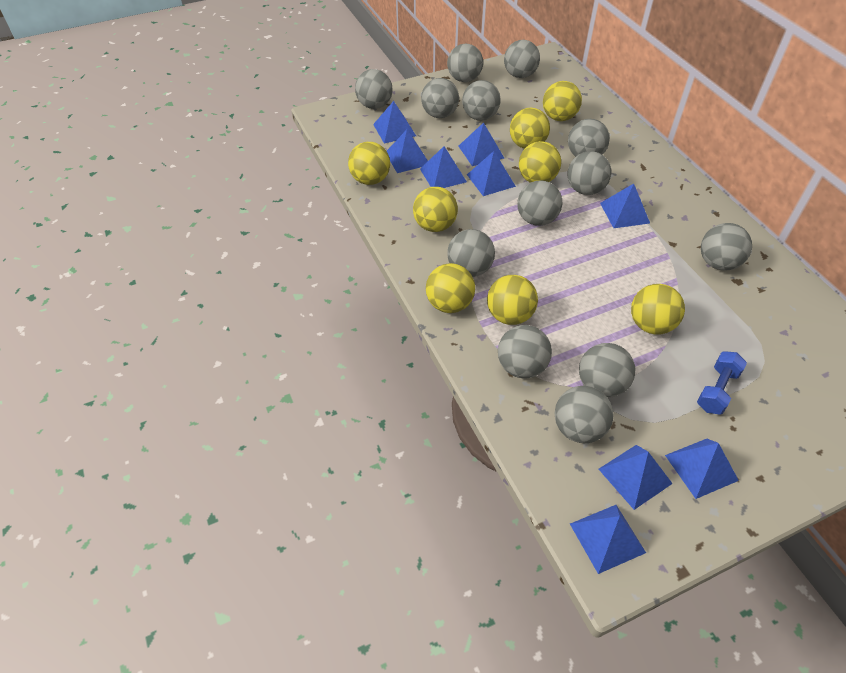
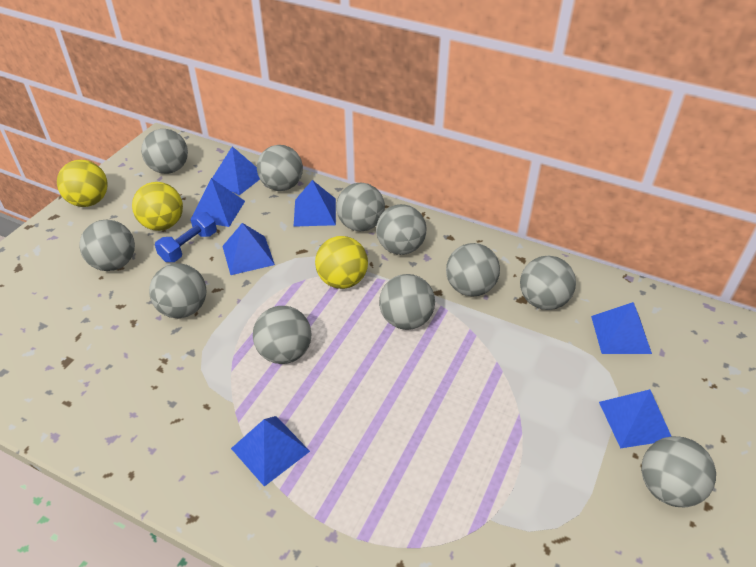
blue pyramid: 9 -> 7
grey ball: 13 -> 11
yellow ball: 8 -> 3

